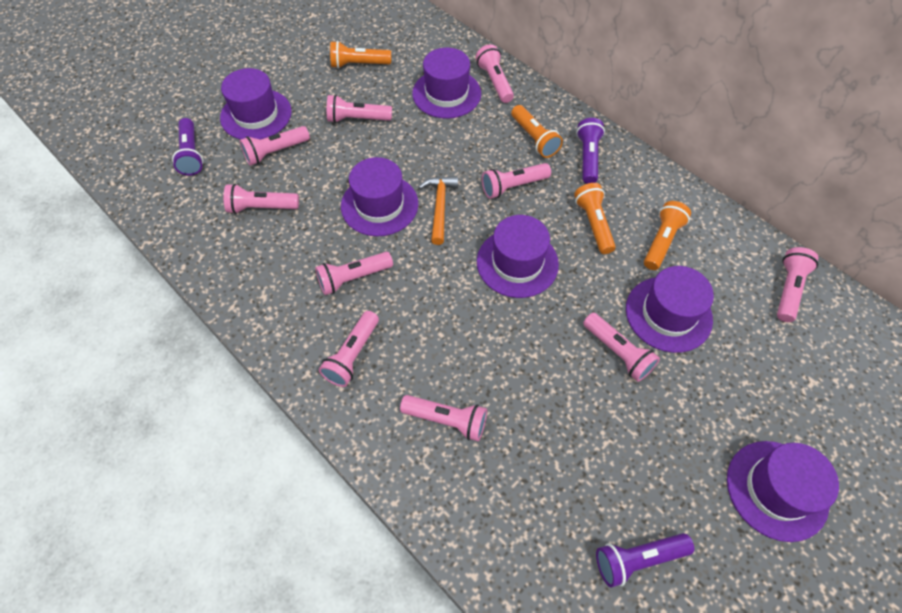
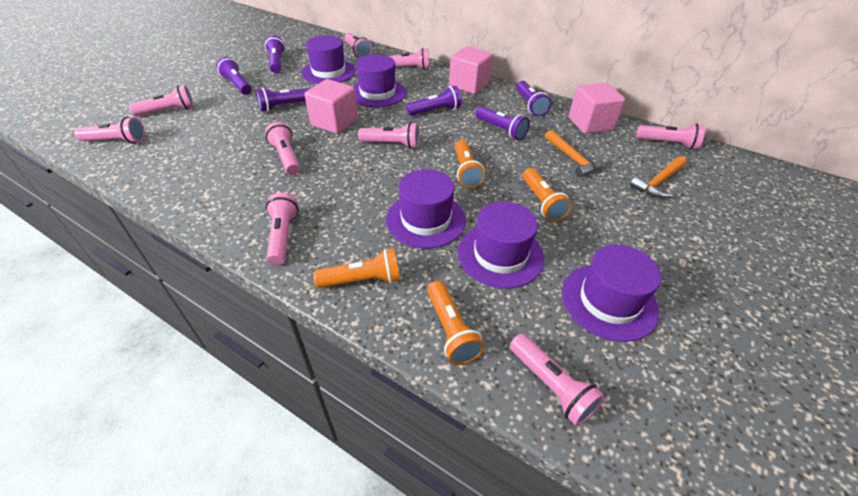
orange hammer: 1 -> 2
pink cube: 0 -> 3
pink flashlight: 10 -> 9
purple flashlight: 3 -> 6
purple hat: 6 -> 5

